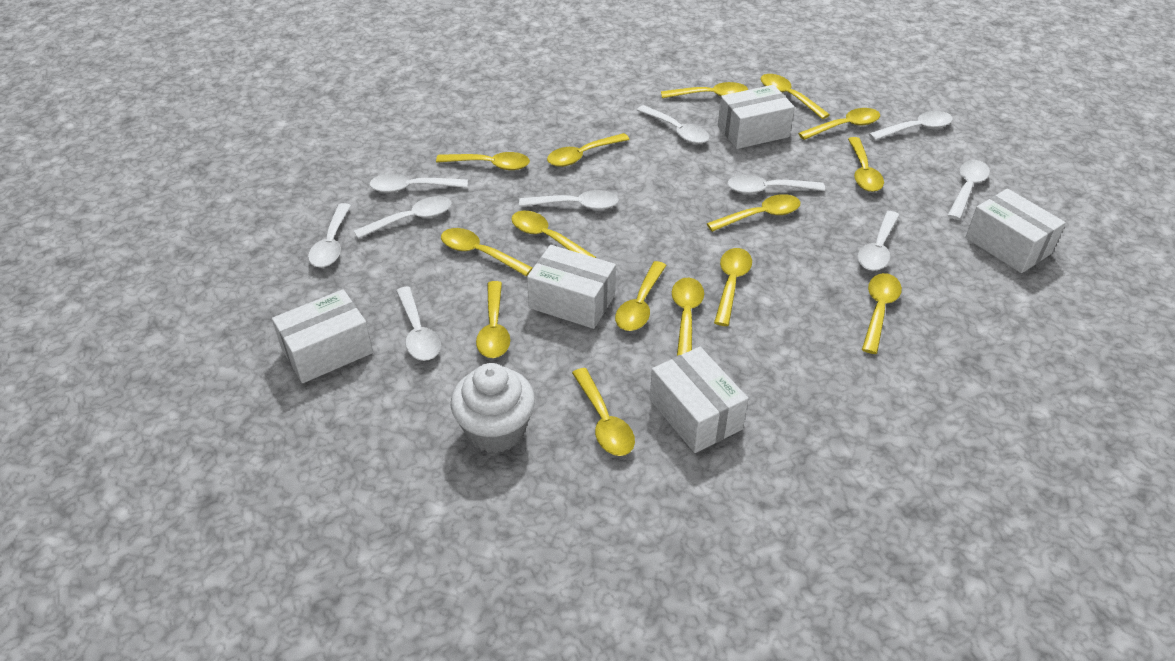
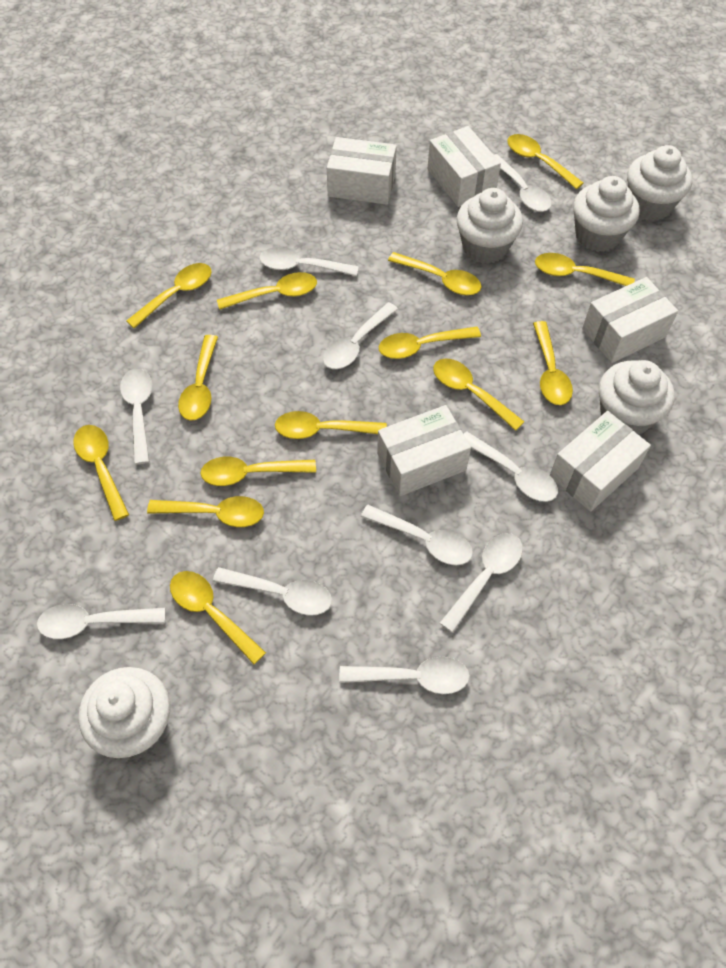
white cupcake: 1 -> 5
yellow spoon: 15 -> 14

